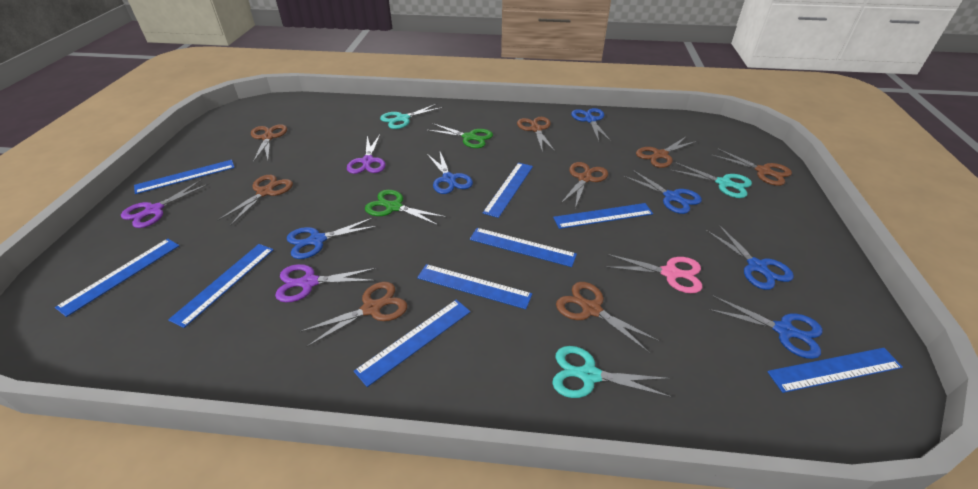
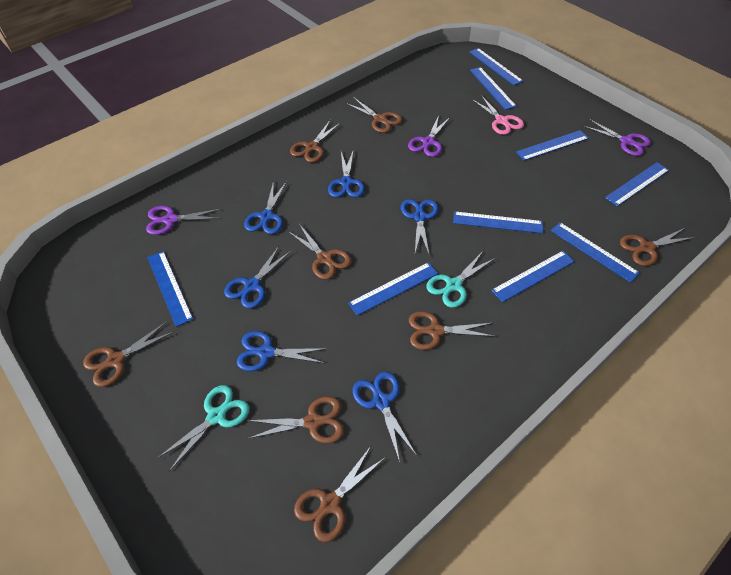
green scissors: 2 -> 0
turquoise scissors: 3 -> 2

